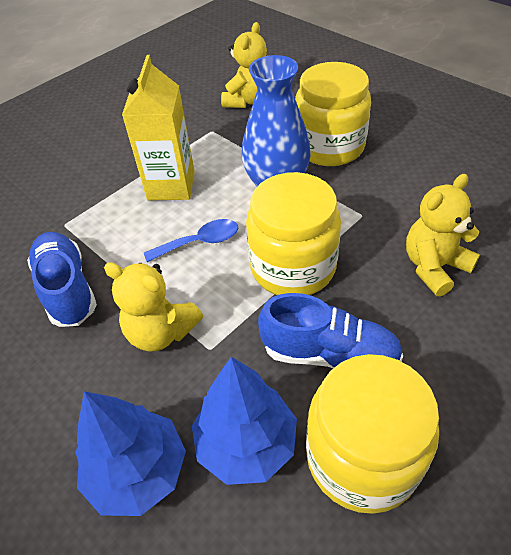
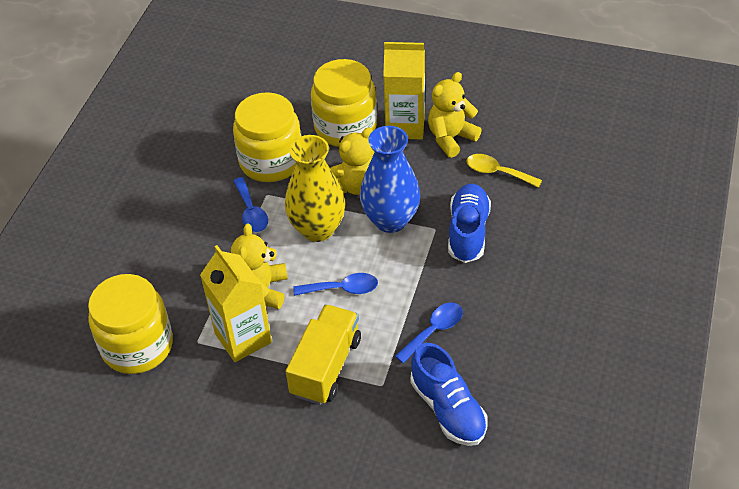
blue spoon: 1 -> 3
blue tree: 2 -> 0
yellow carton: 1 -> 2
yellow spoon: 0 -> 1
yellow truck: 0 -> 1
yellow vase: 0 -> 1

